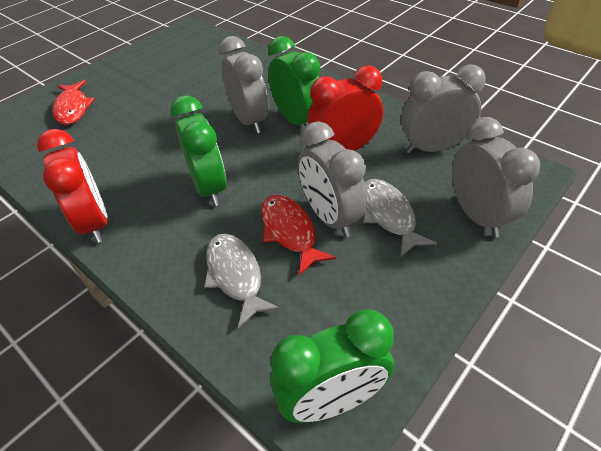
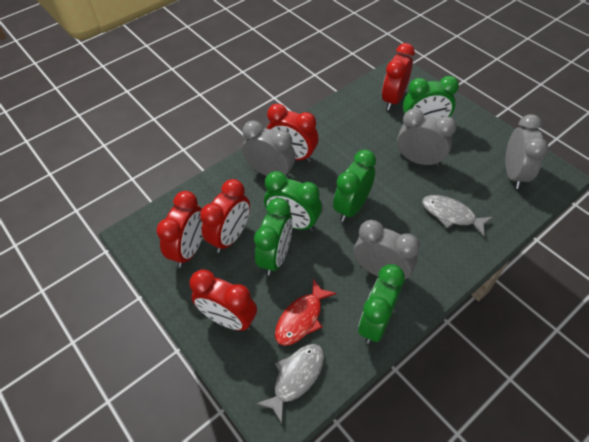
green clock: 3 -> 5
red clock: 2 -> 5
red fish: 2 -> 1

